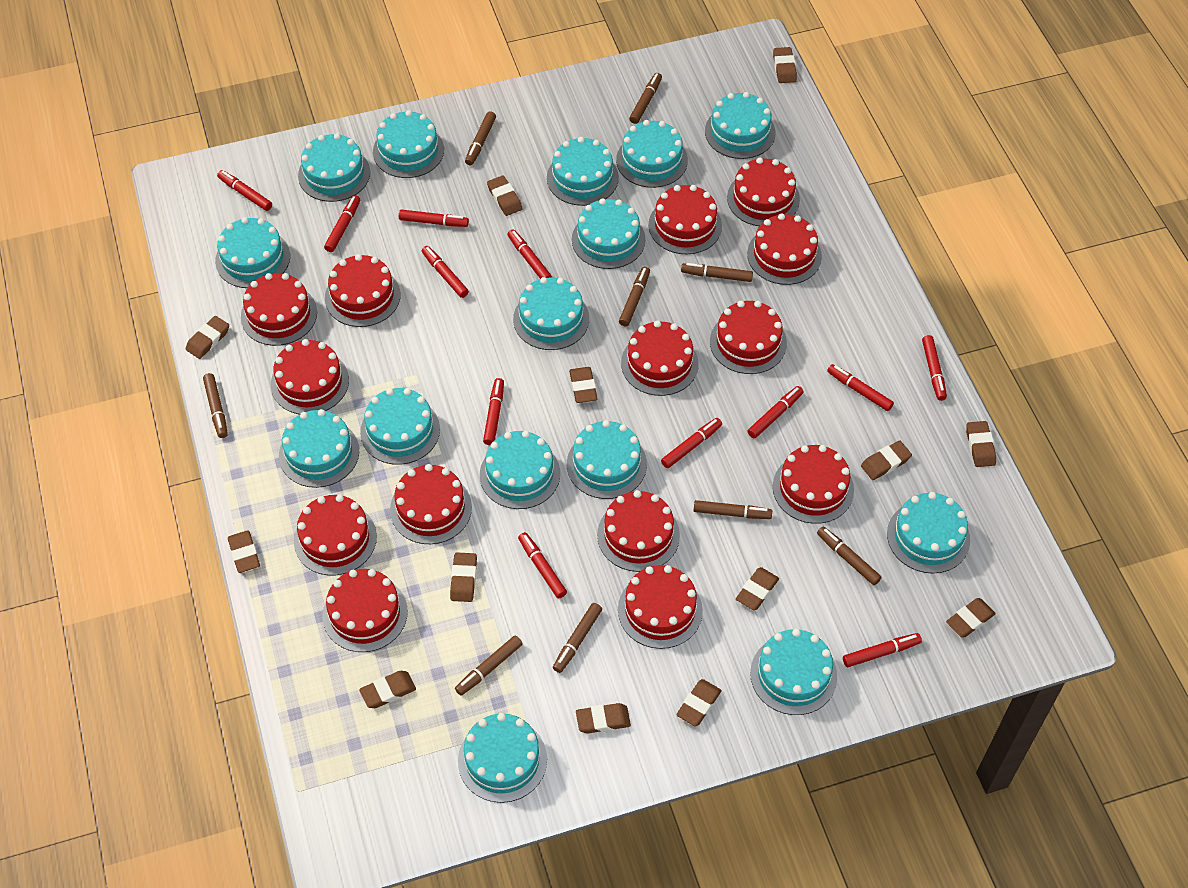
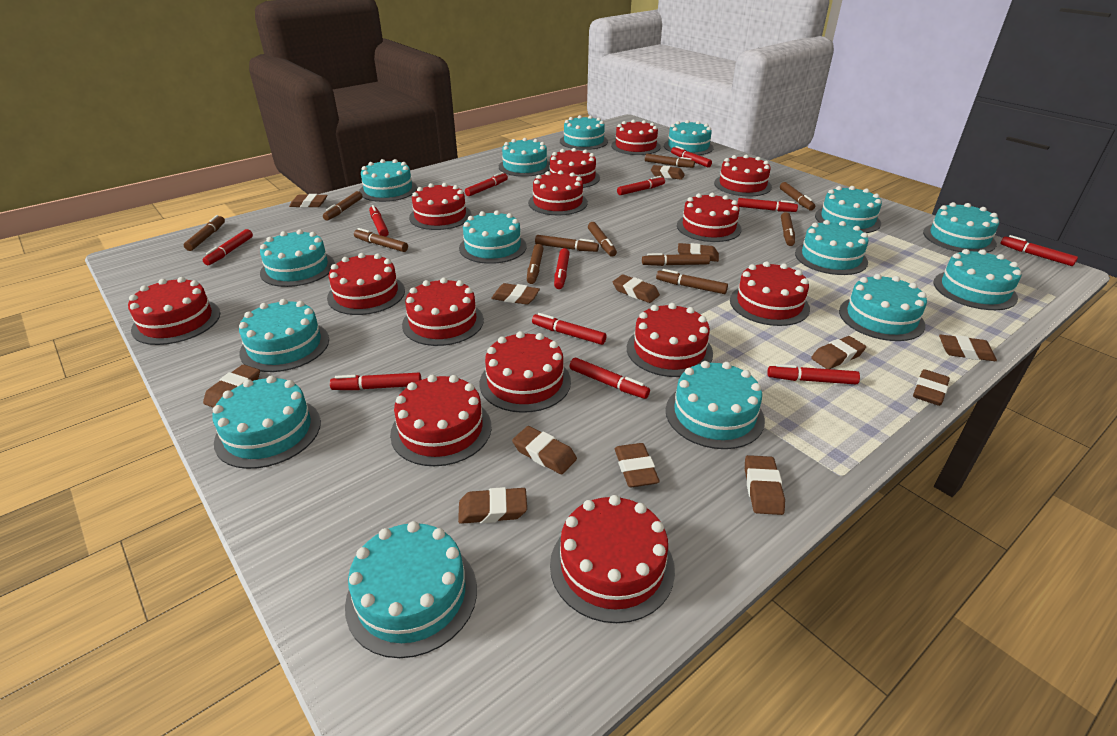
brown marker: 9 -> 11

